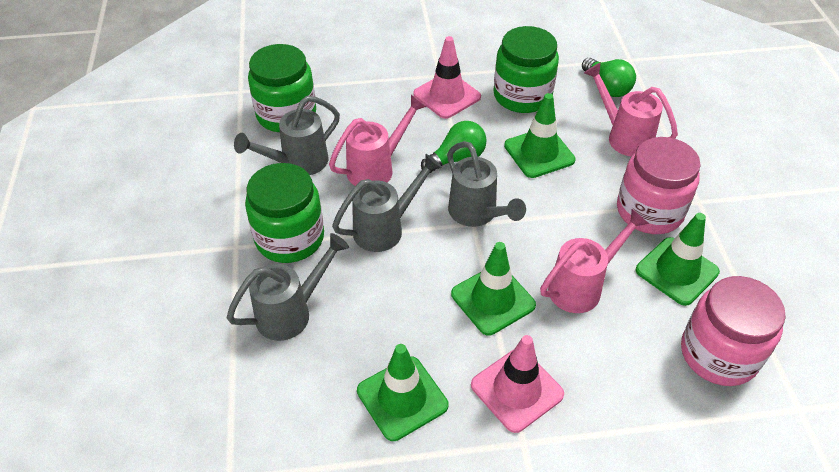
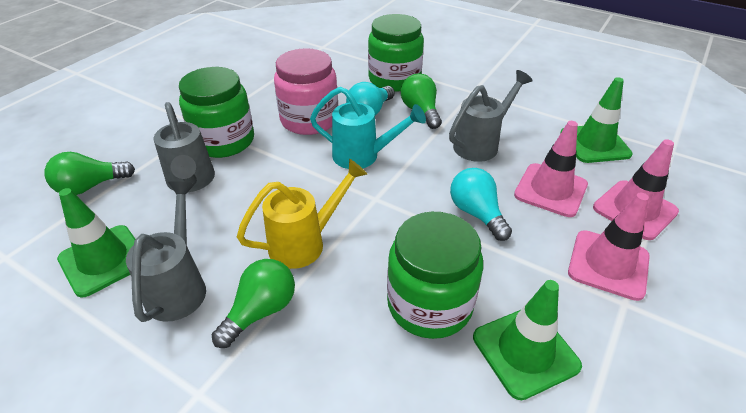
green light bulb: 2 -> 3
green traffic cone: 4 -> 3
grey watering can: 4 -> 3
pink jar: 2 -> 1
pink traffic cone: 2 -> 3
pink watering can: 3 -> 0
turquoise light bulb: 0 -> 2
turquoise watering can: 0 -> 1
yellow watering can: 0 -> 1

